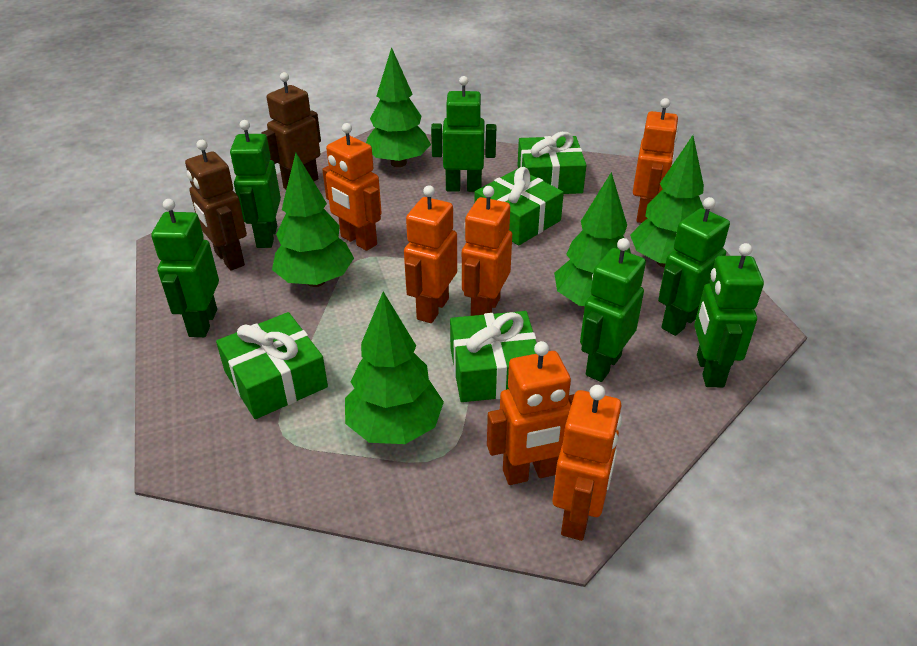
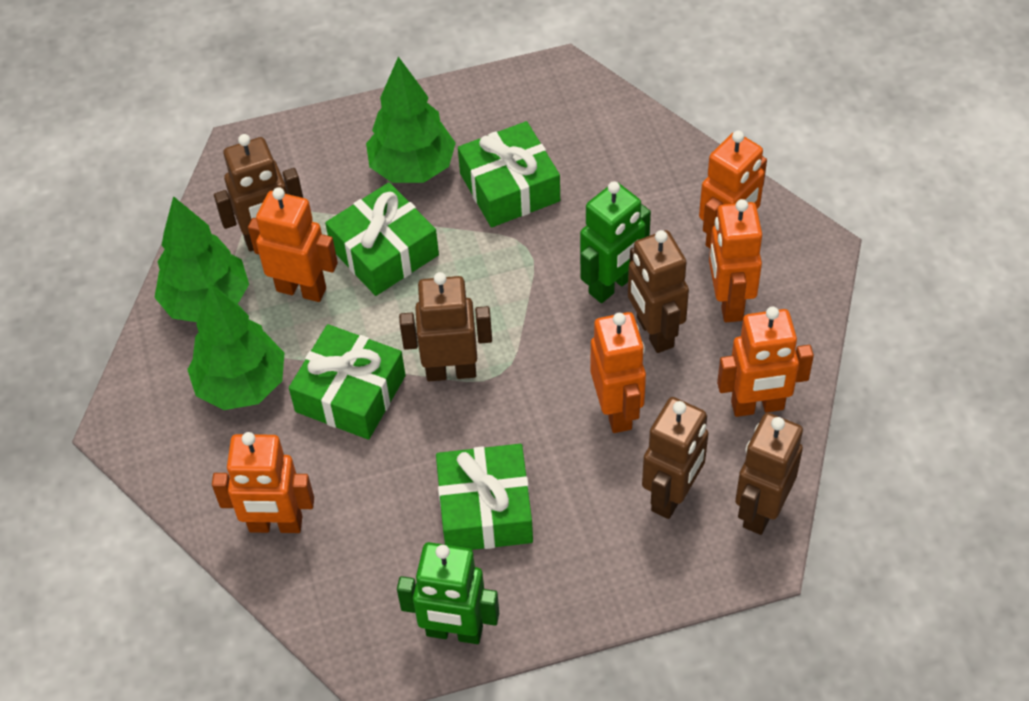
brown robot: 2 -> 5
green robot: 6 -> 2
green tree: 5 -> 3

